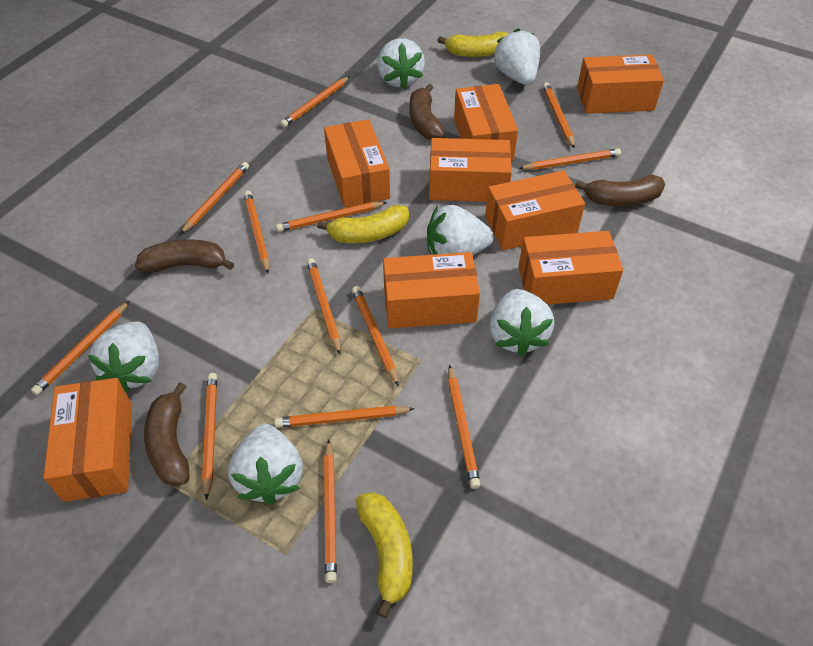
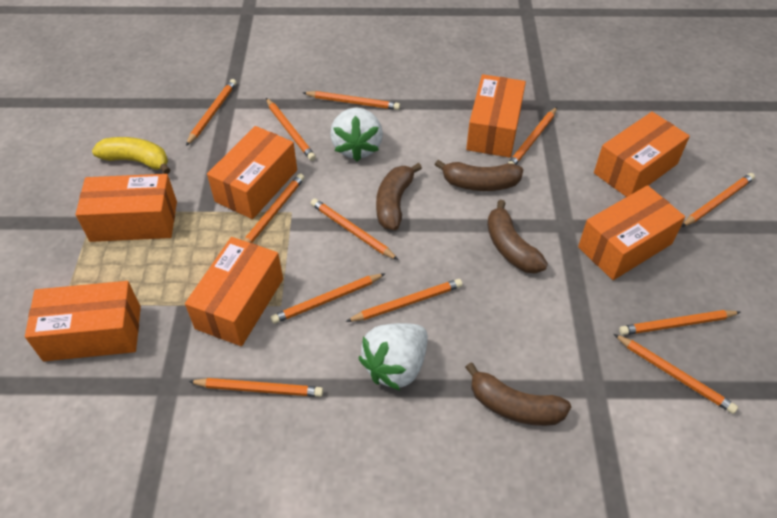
orange box: 8 -> 7
orange pencil: 13 -> 12
white strawberry: 6 -> 2
yellow banana: 3 -> 1

